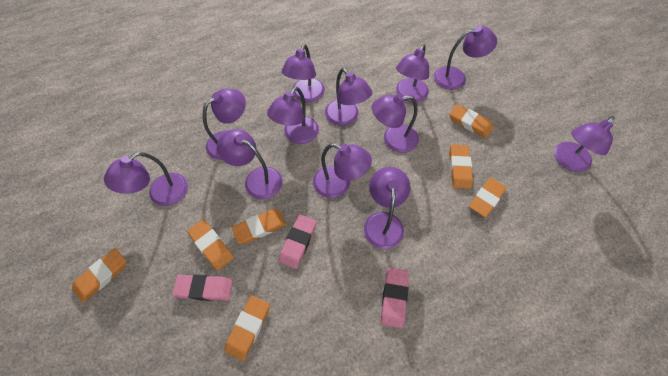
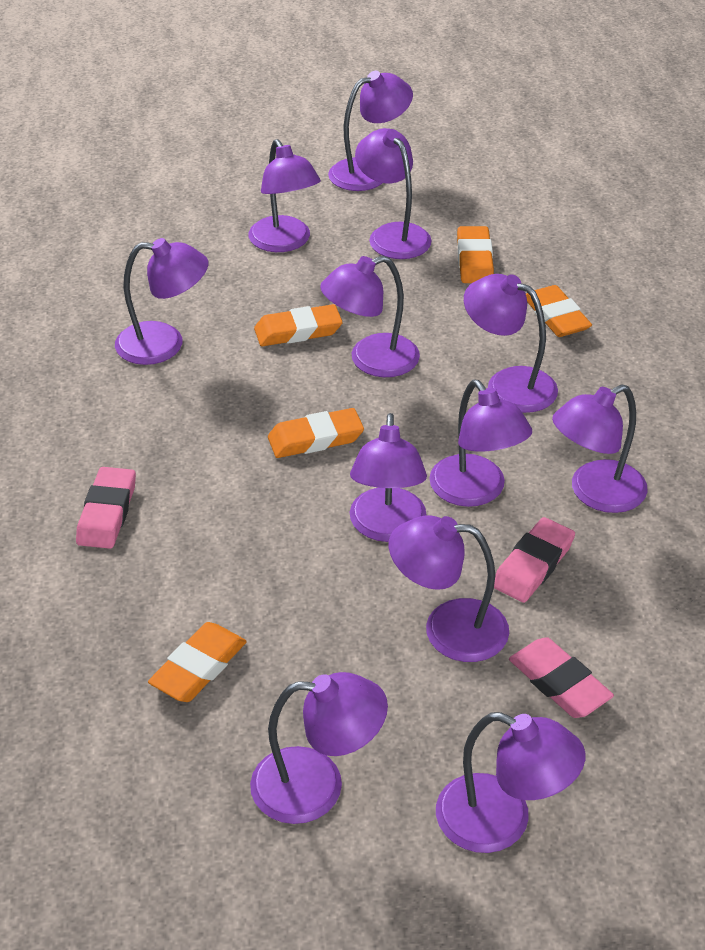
orange eraser: 7 -> 5

